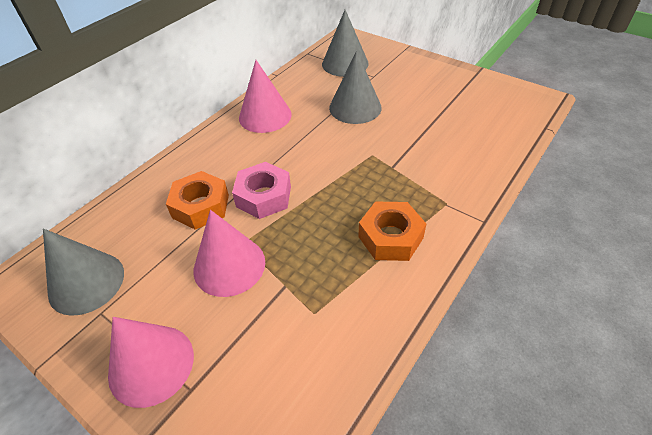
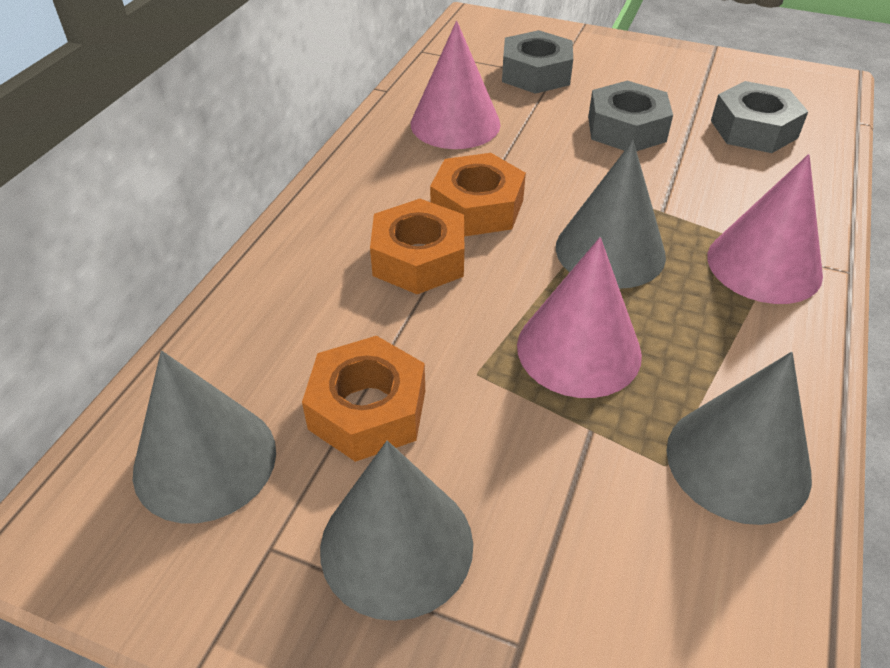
grey cone: 3 -> 4
grey nut: 0 -> 3
orange nut: 2 -> 3
pink nut: 1 -> 0

